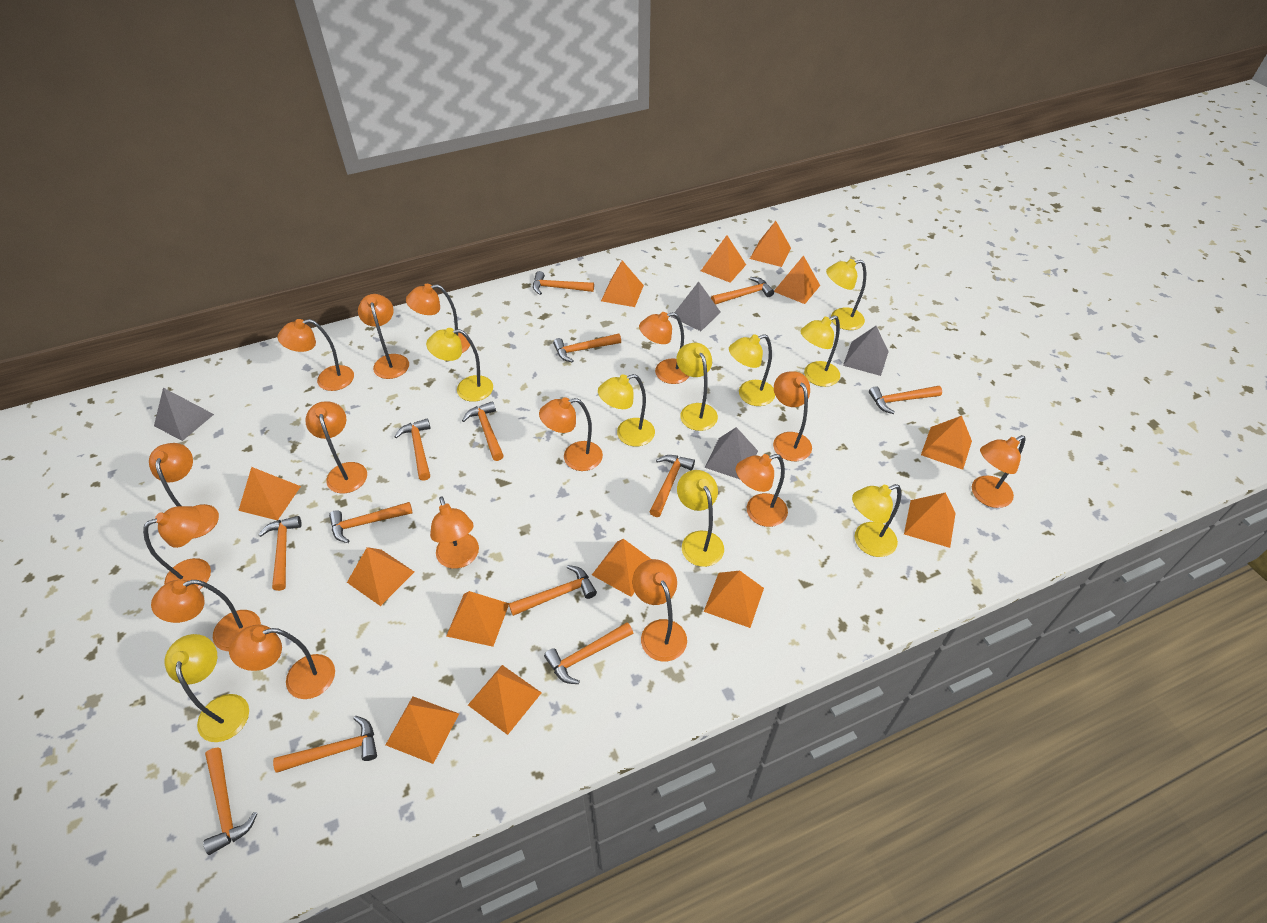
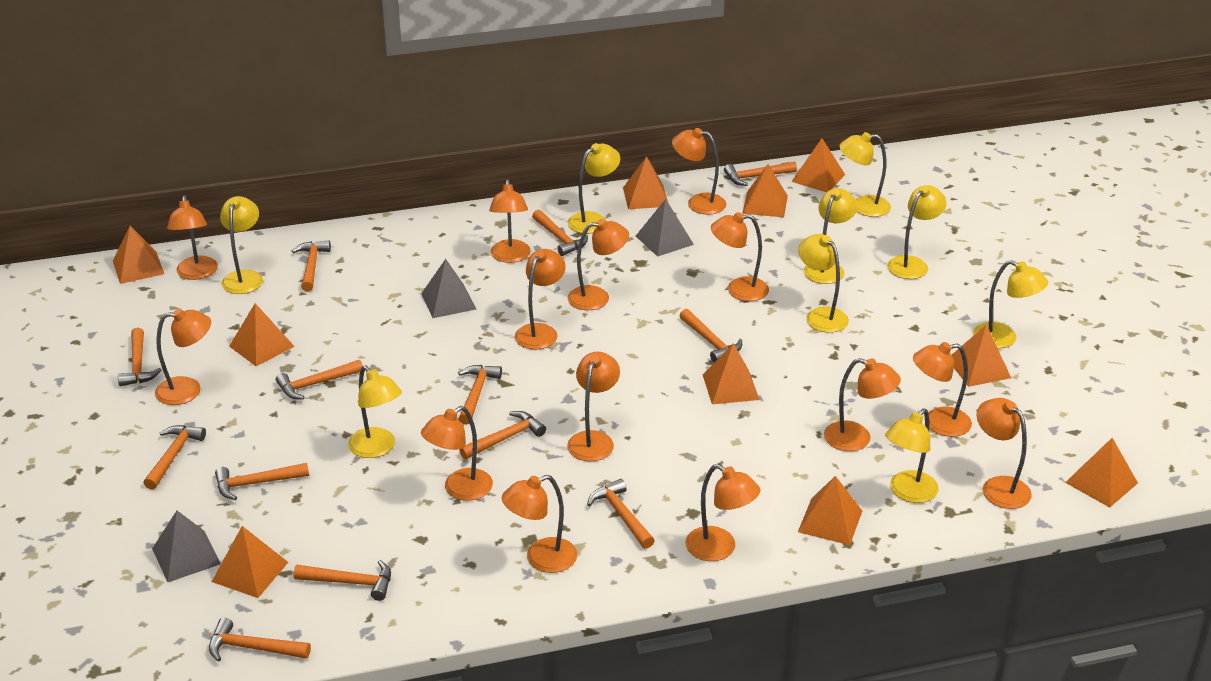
grey pyramid: 4 -> 3
orange lamp: 15 -> 14
orange pyramid: 13 -> 10

